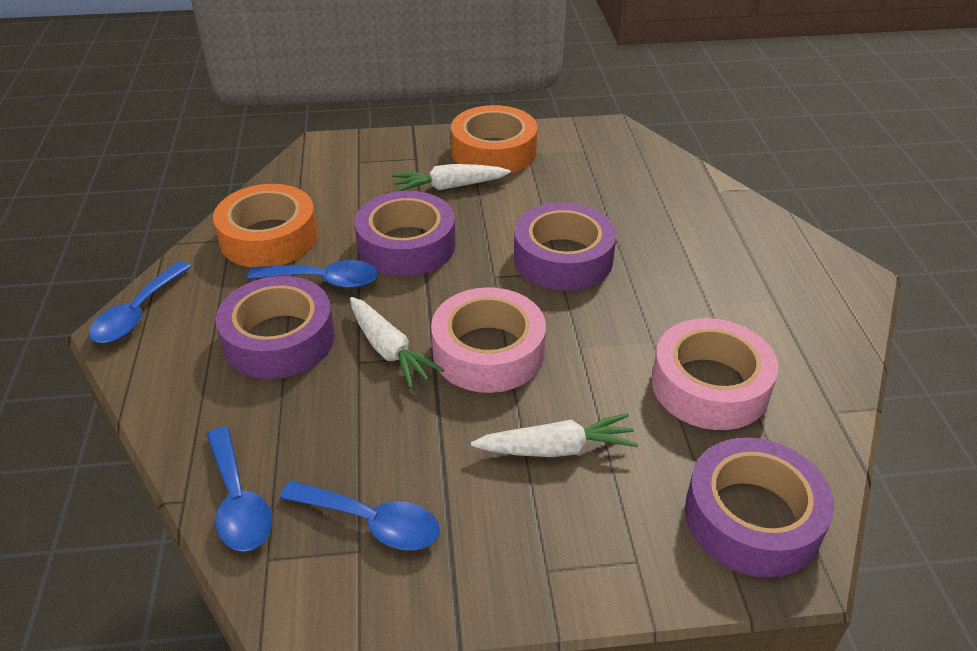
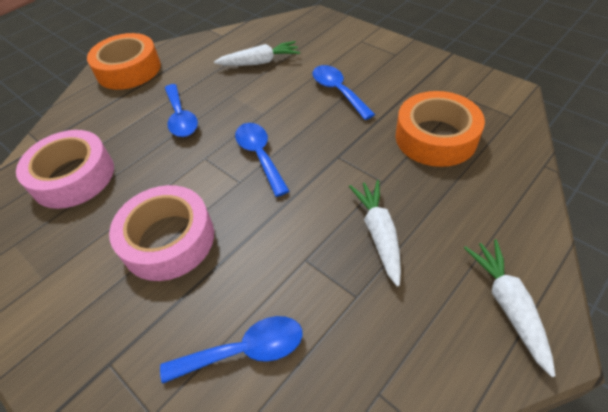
purple tape: 4 -> 0

